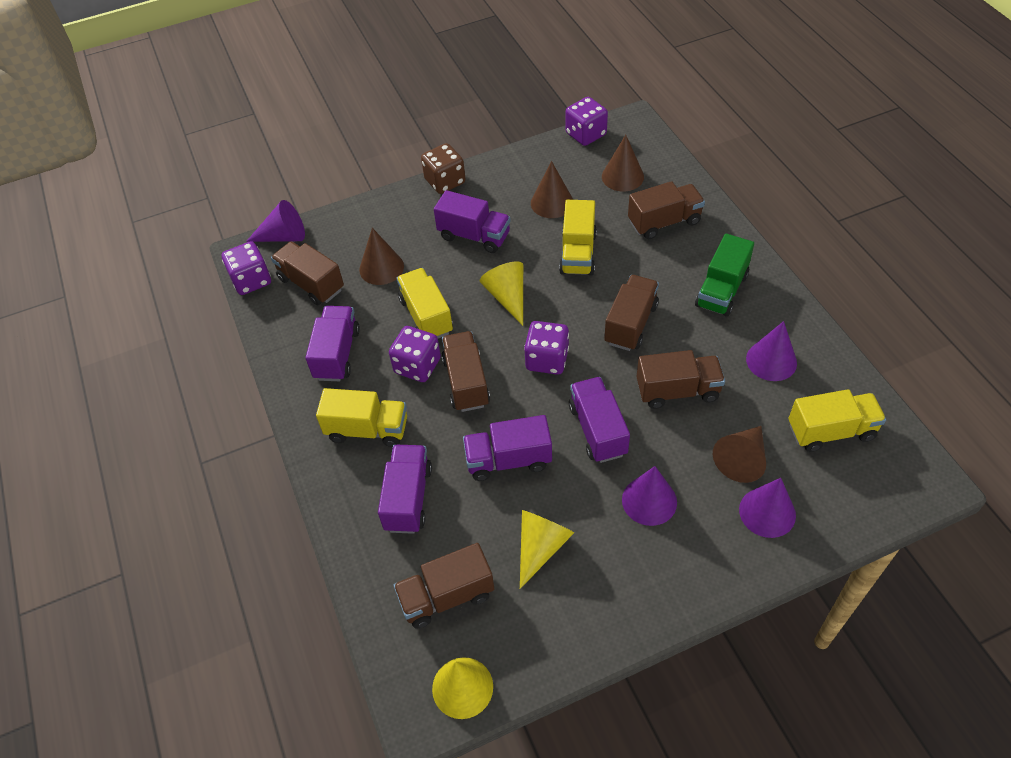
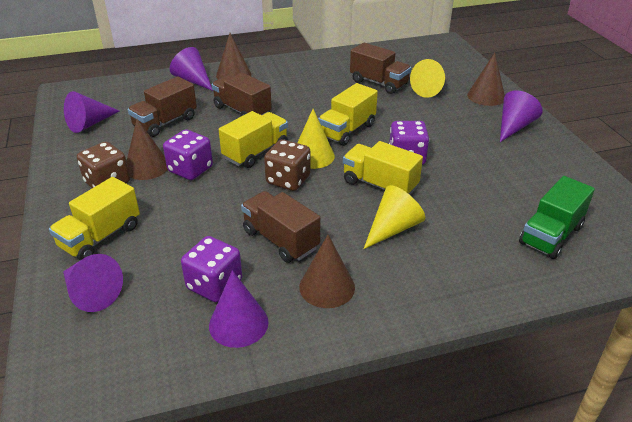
brown dice: 1 -> 2
brown truck: 6 -> 4
purple cone: 4 -> 5
purple dice: 4 -> 3
purple truck: 5 -> 0

